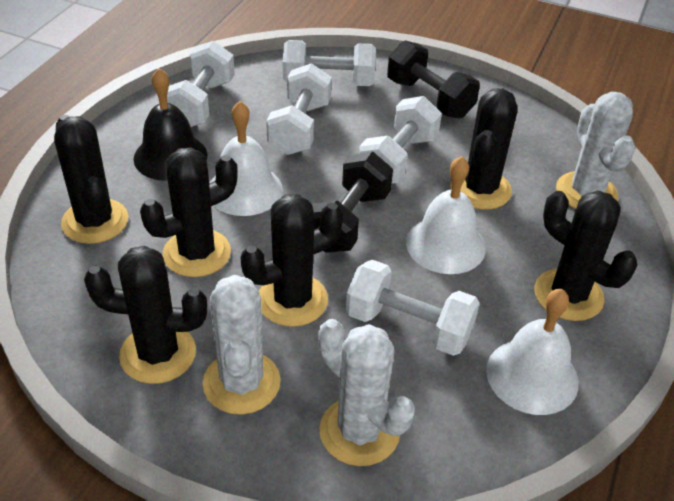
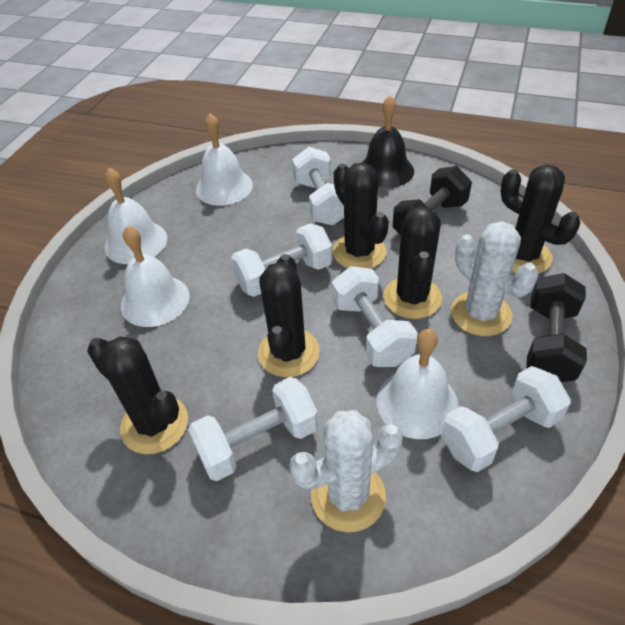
black cactus: 6 -> 5
white bell: 3 -> 4
white cactus: 3 -> 2

